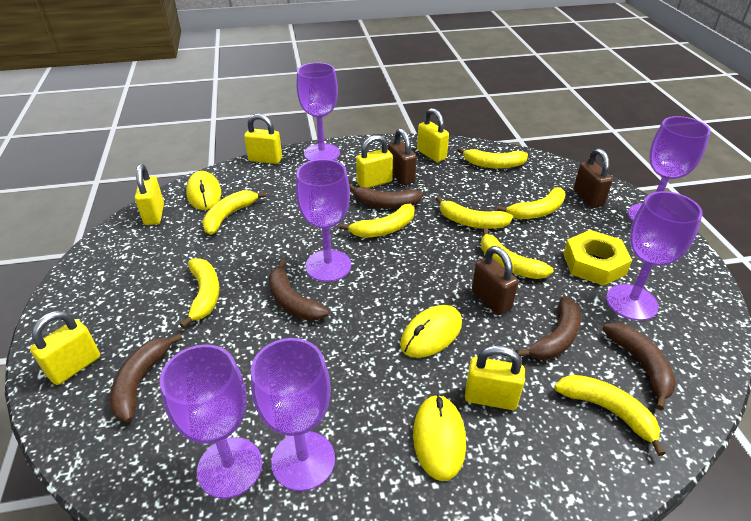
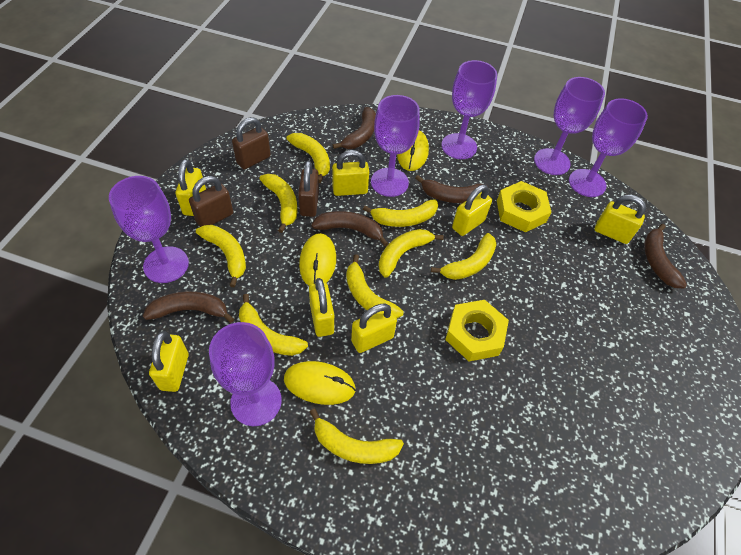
yellow banana: 8 -> 9
yellow nut: 1 -> 2
yellow padlock: 6 -> 7

